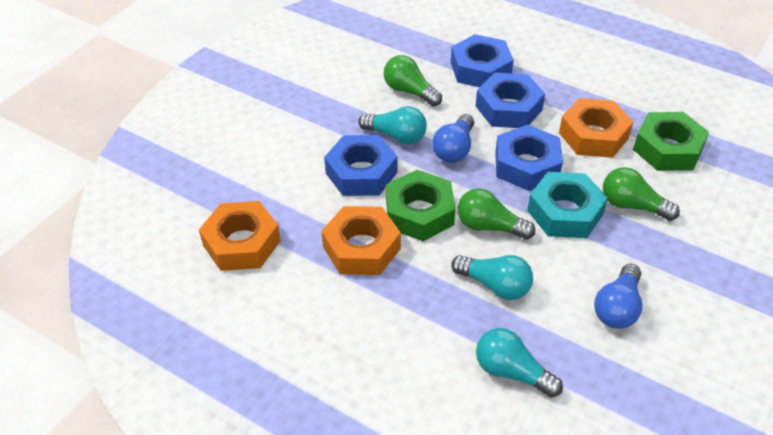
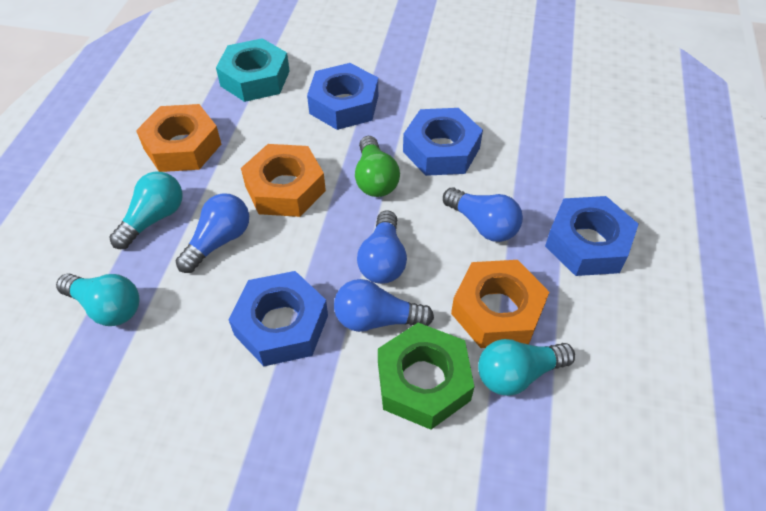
blue light bulb: 2 -> 4
green light bulb: 3 -> 1
green nut: 2 -> 1

